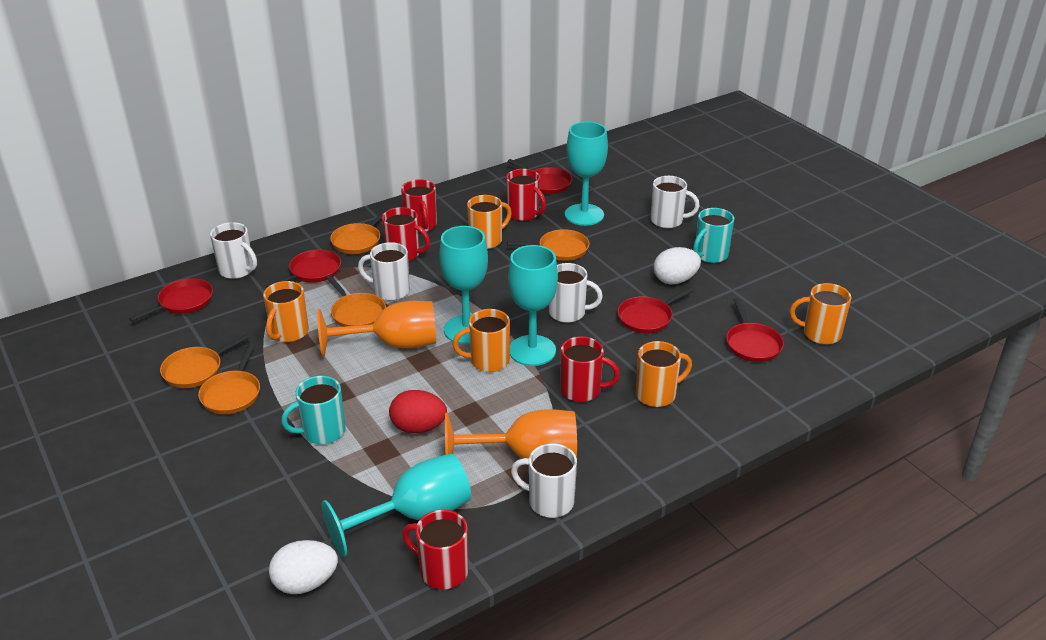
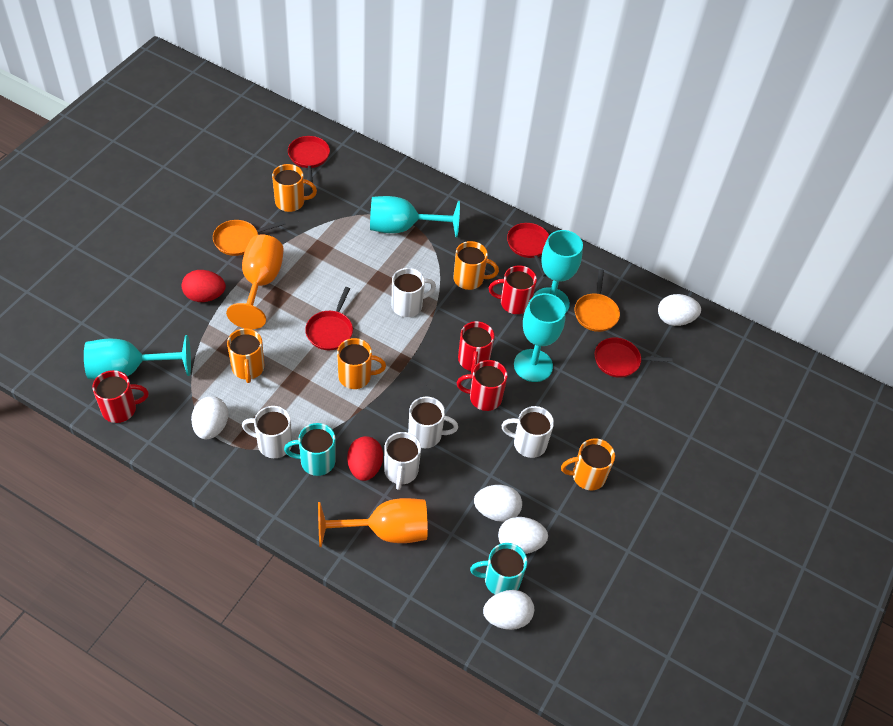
orange pan: 5 -> 2
red egg: 1 -> 2
red mug: 5 -> 4
red pan: 5 -> 4
white egg: 2 -> 5

